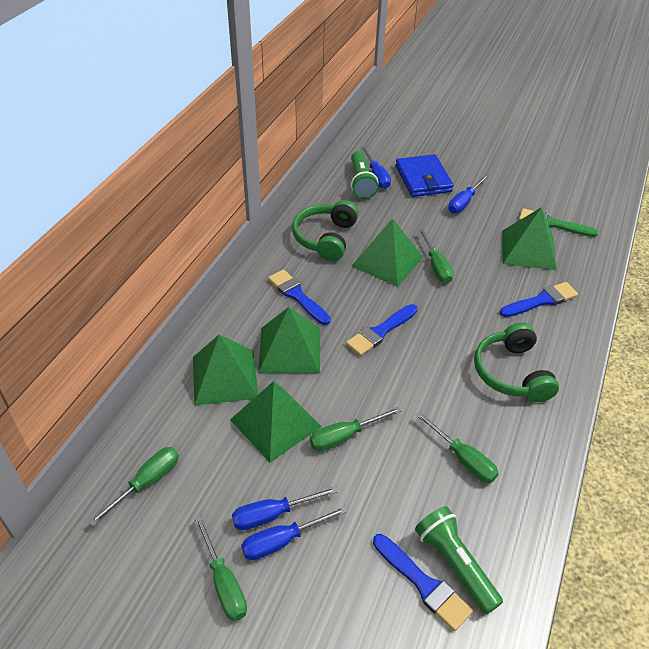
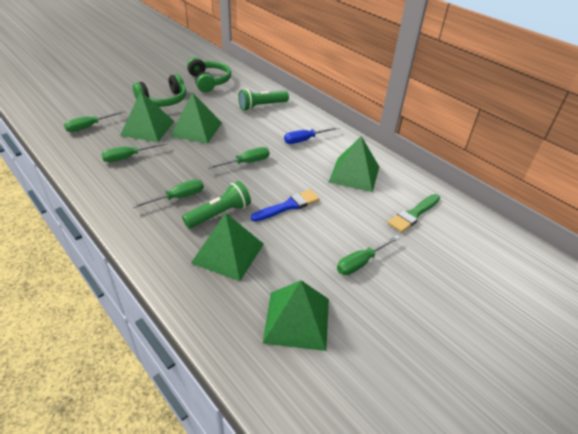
blue brush: 4 -> 1
blue screwdriver: 4 -> 1
blue wallet: 1 -> 0

